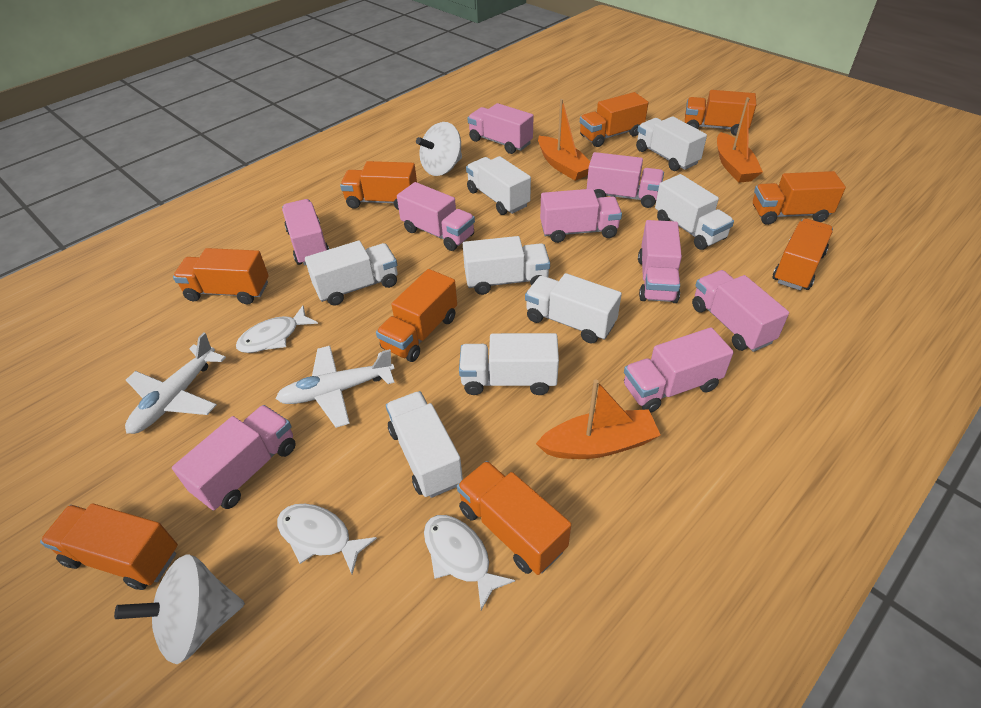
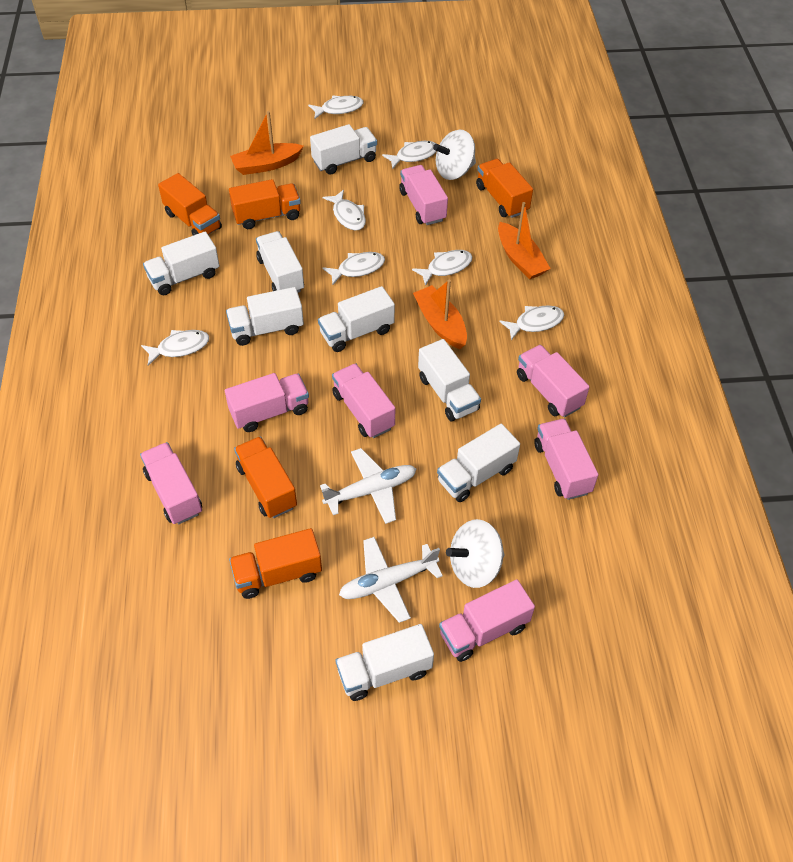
orange truck: 9 -> 5
pink truck: 9 -> 7
white fish: 3 -> 7

